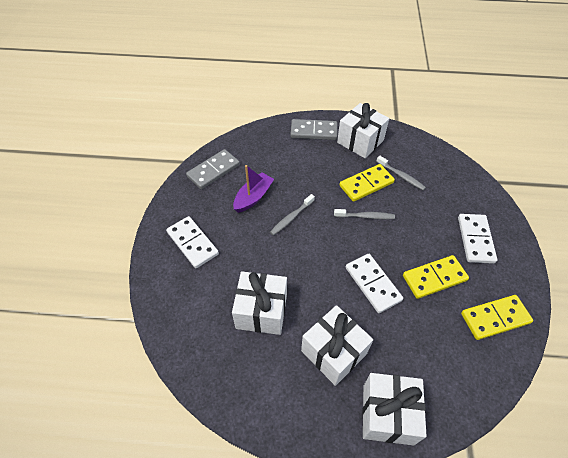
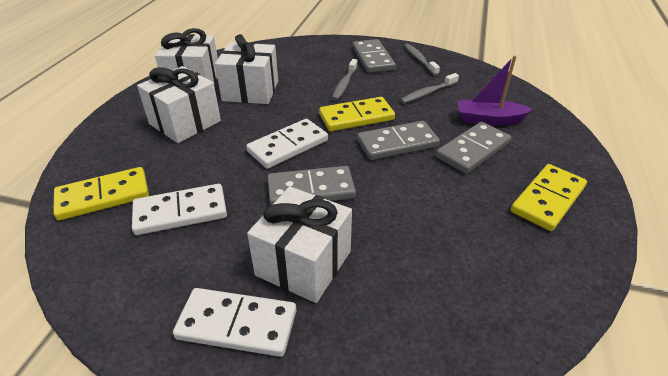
grey domino: 2 -> 4

